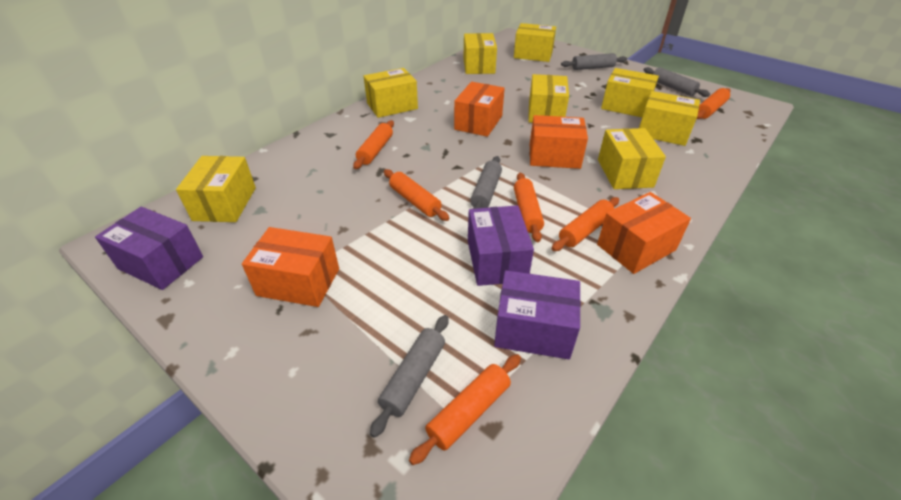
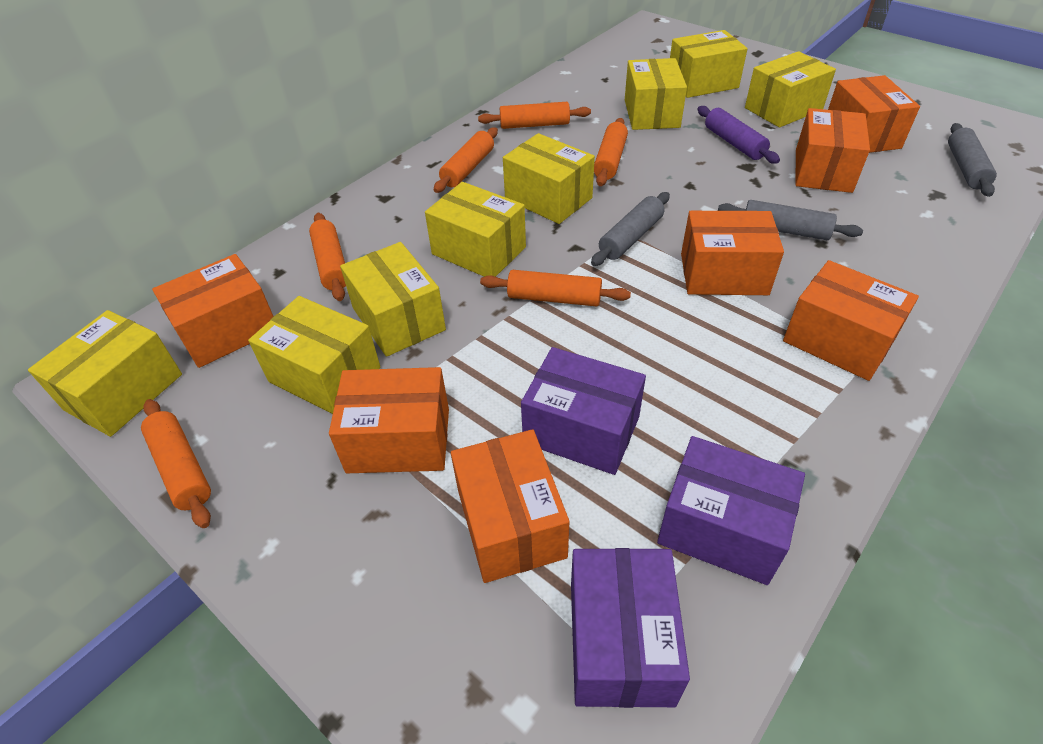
grey rolling pin: 4 -> 3
orange box: 4 -> 7
purple rolling pin: 0 -> 1

